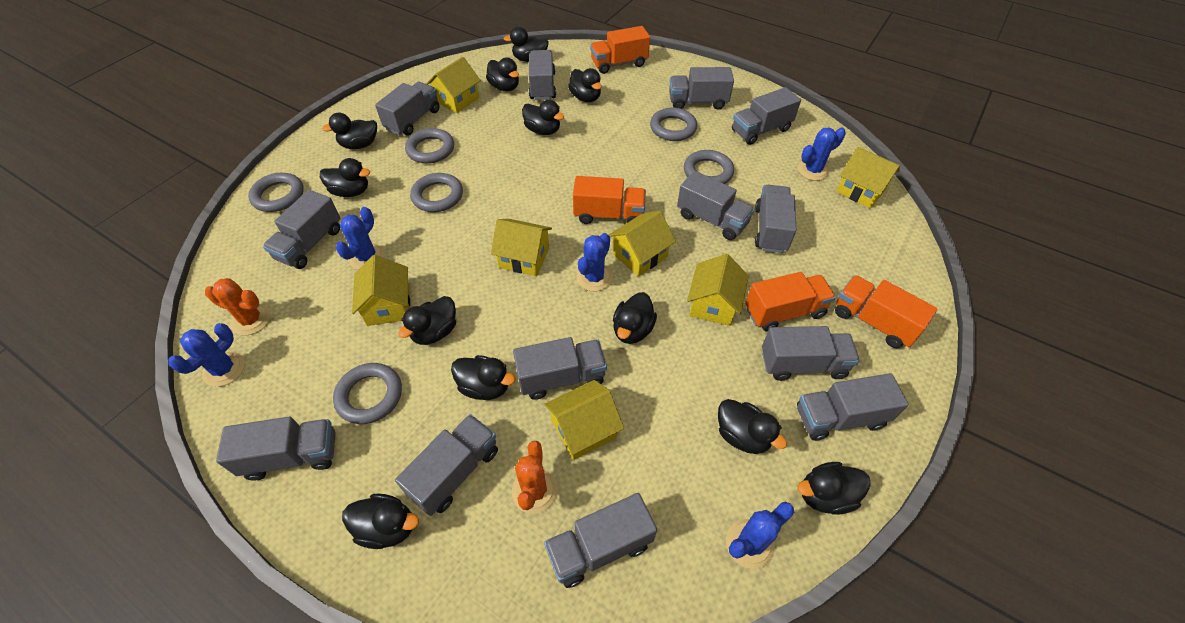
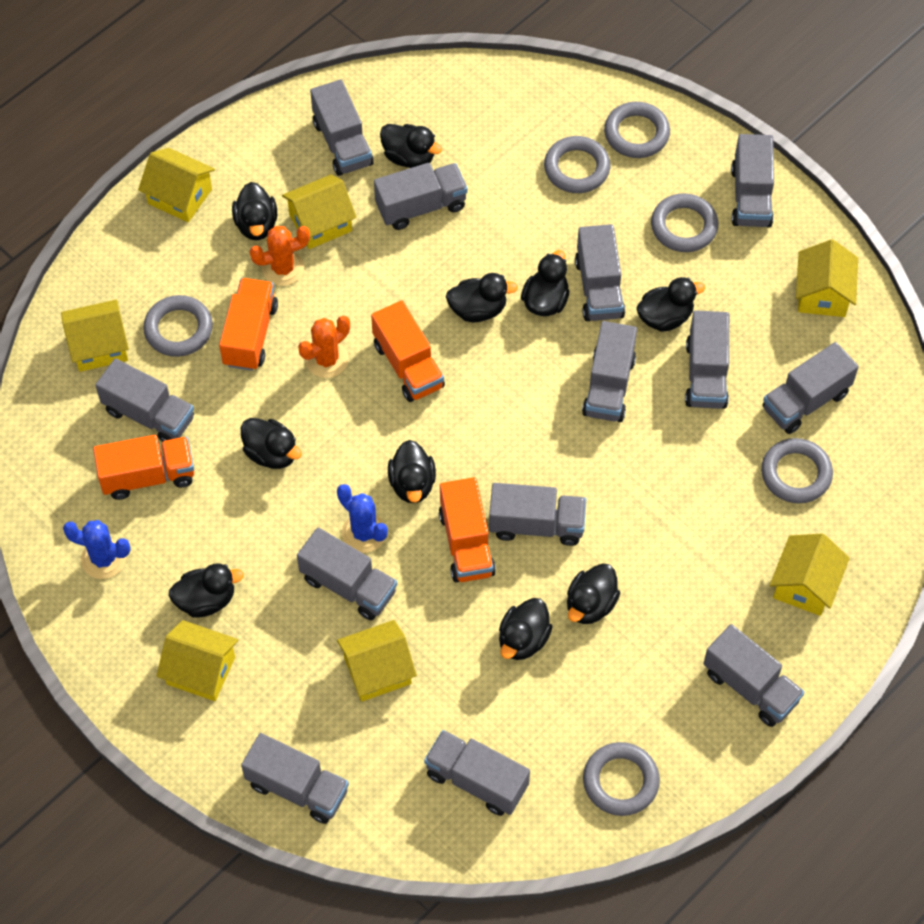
black duck: 12 -> 10
blue cactus: 5 -> 2

